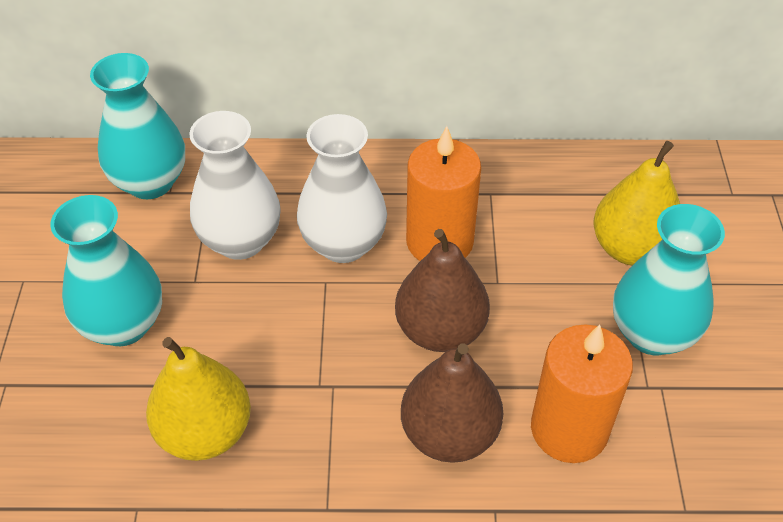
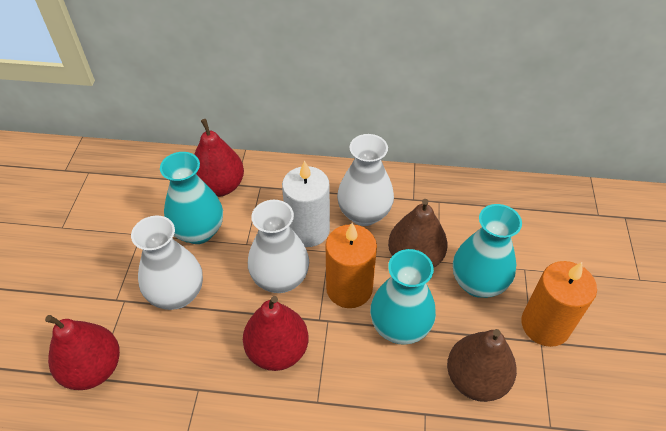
red pear: 0 -> 3
white candle: 0 -> 1
white vase: 2 -> 3
yellow pear: 2 -> 0

